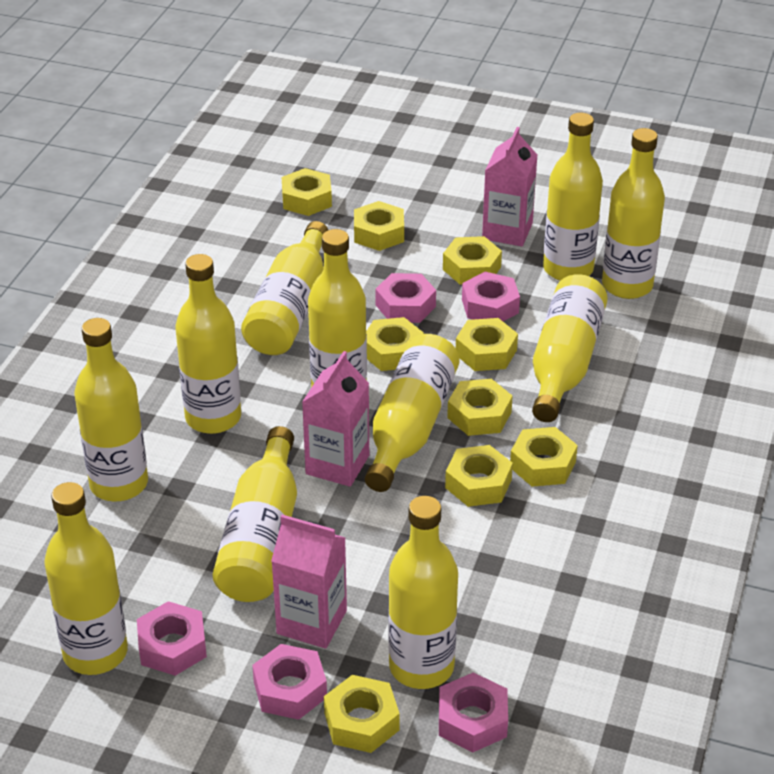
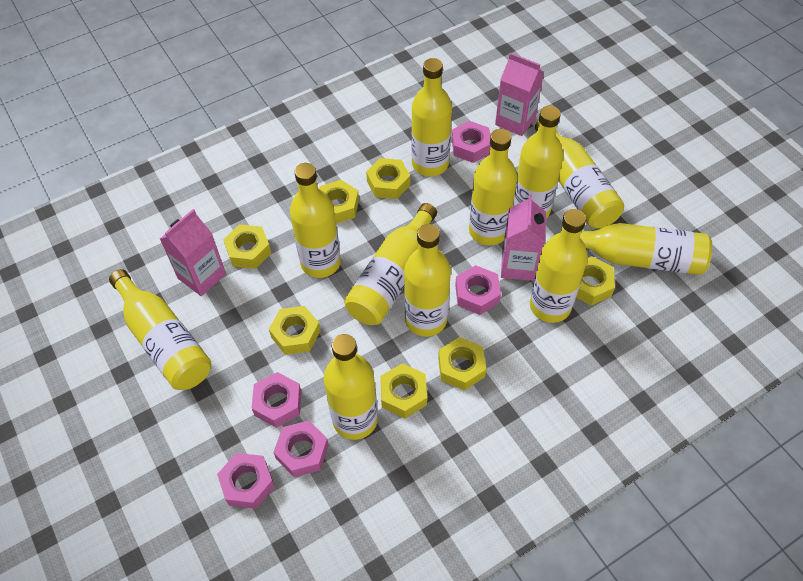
yellow nut: 9 -> 7

